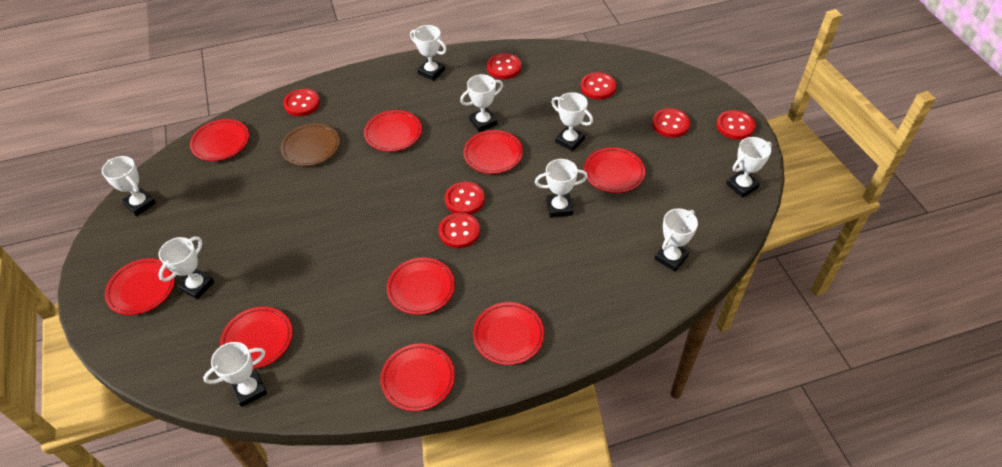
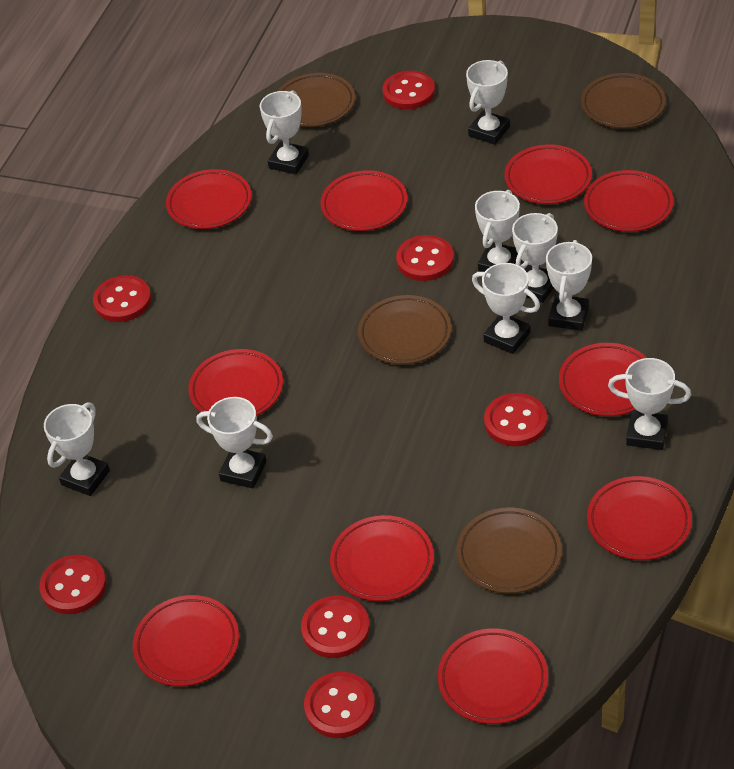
brown plate: 1 -> 4
red plate: 9 -> 10

